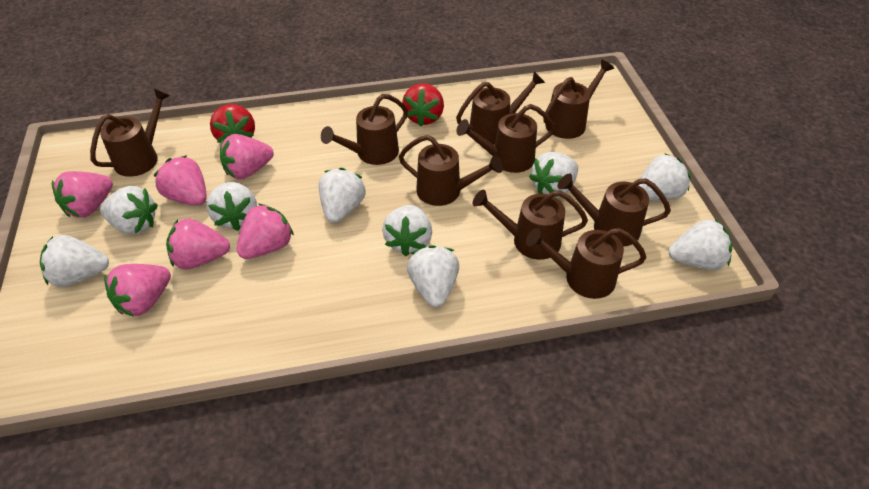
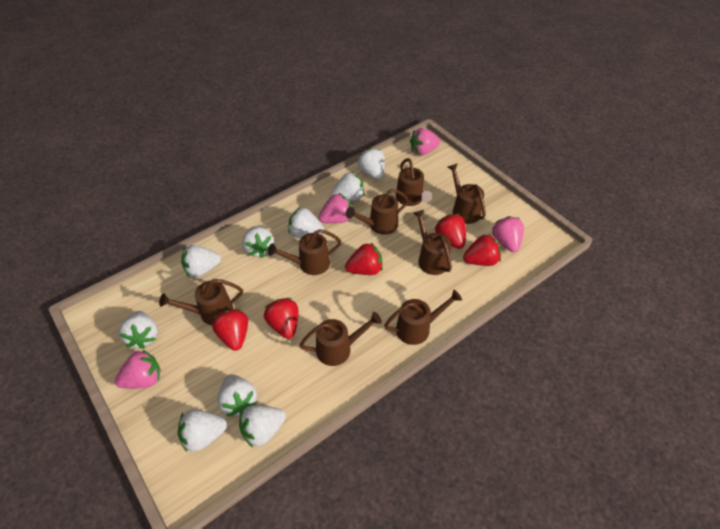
brown watering can: 9 -> 8
pink strawberry: 6 -> 4
red strawberry: 2 -> 5

